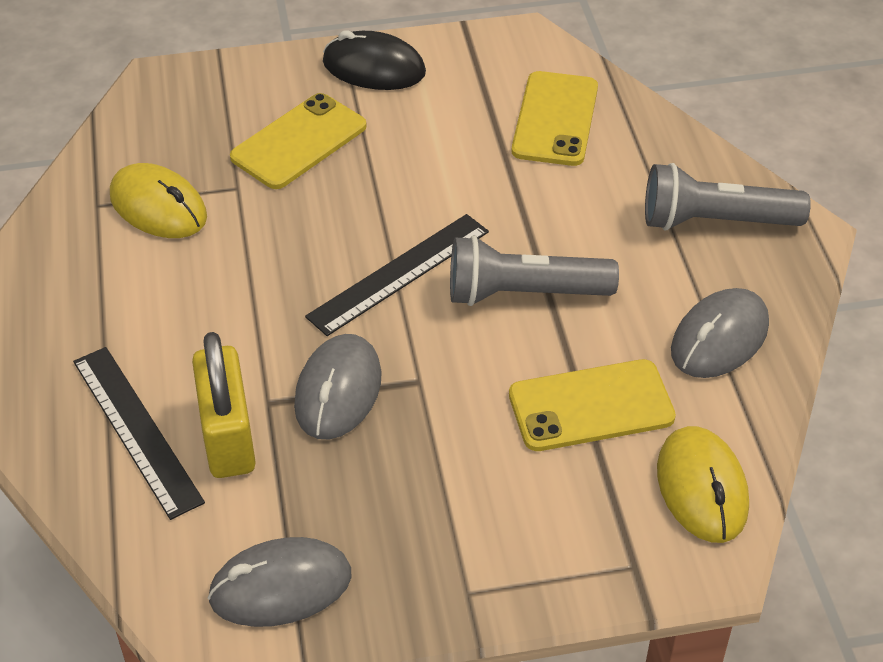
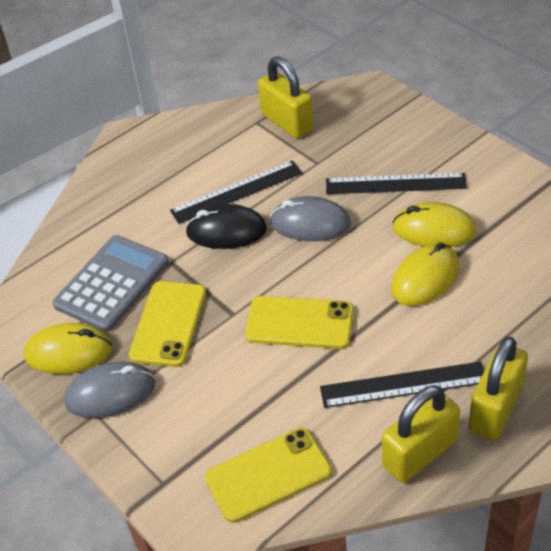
black ruler: 2 -> 3
grey calculator: 0 -> 1
grey flashlight: 2 -> 0
grey mouse: 3 -> 2
yellow mouse: 2 -> 3
yellow padlock: 1 -> 3

